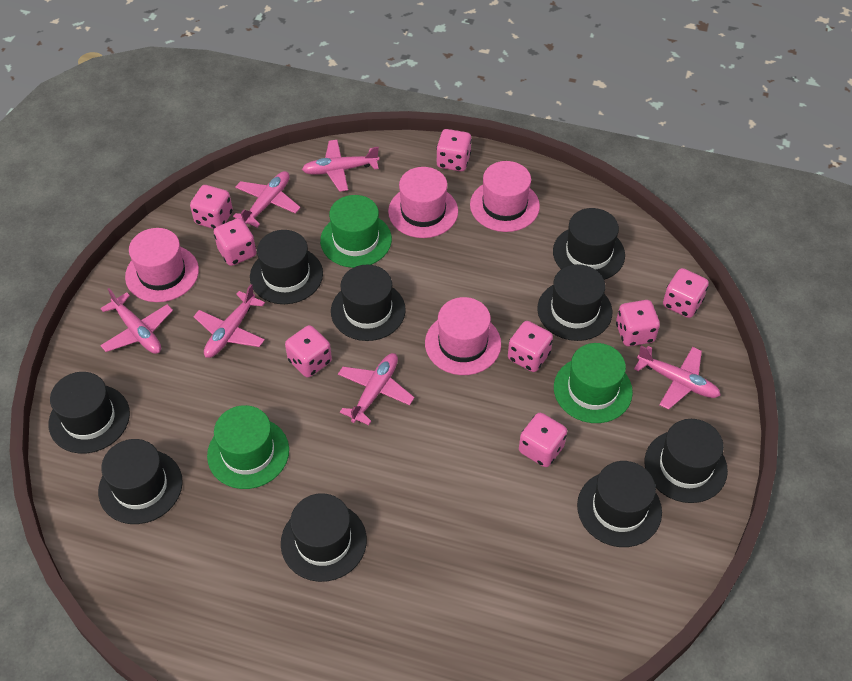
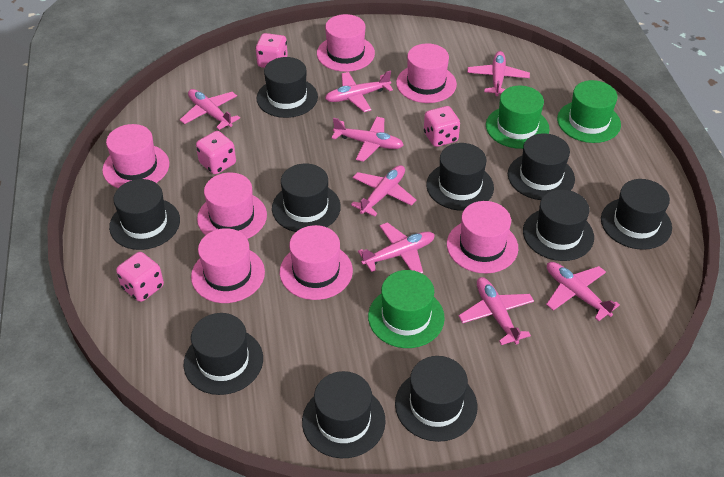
black hat: 9 -> 10
pink dice: 8 -> 4
pink hat: 4 -> 7
pink plane: 6 -> 8

